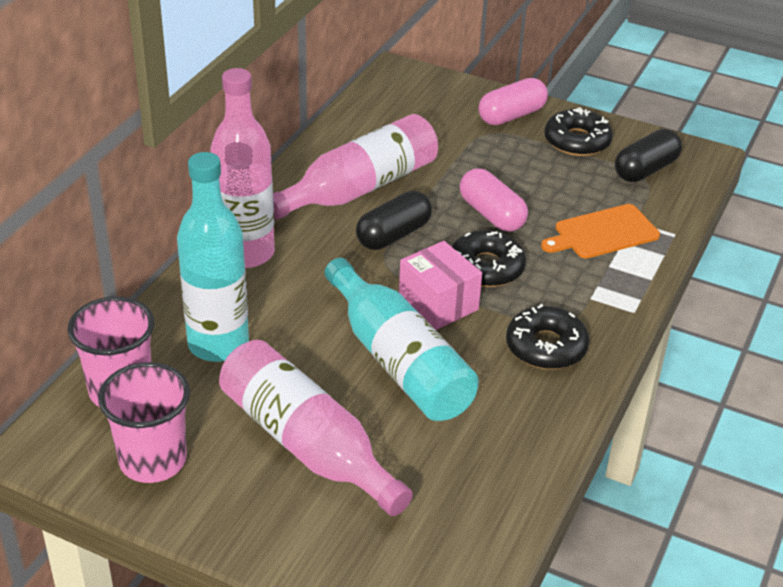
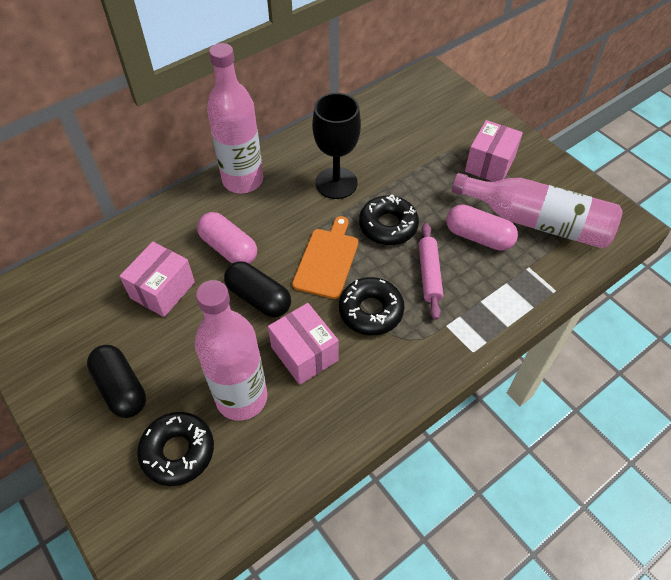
black goblet: 0 -> 1
pink box: 1 -> 3
pink cup: 2 -> 0
pink rolling pin: 0 -> 1
turquoise bottle: 2 -> 0

